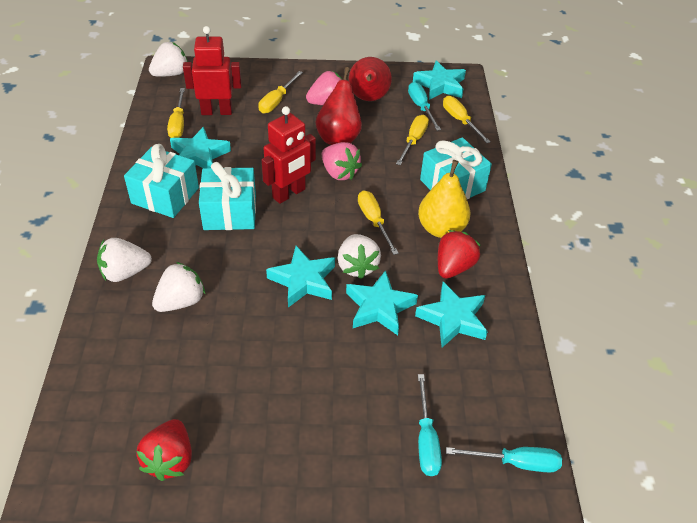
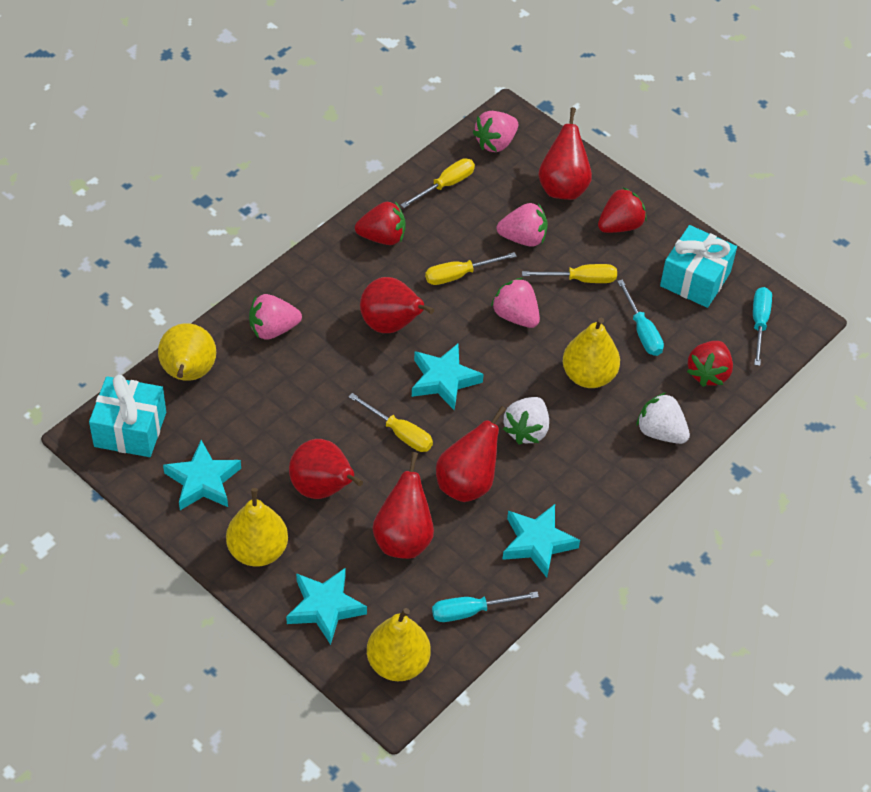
pink strawberry: 2 -> 4
red pear: 2 -> 5
red robot: 2 -> 0
red strawberry: 2 -> 3
turquoise gift: 3 -> 2
turquoise star: 5 -> 4
white strawberry: 4 -> 2
yellow pear: 1 -> 4
yellow screwdriver: 5 -> 4

